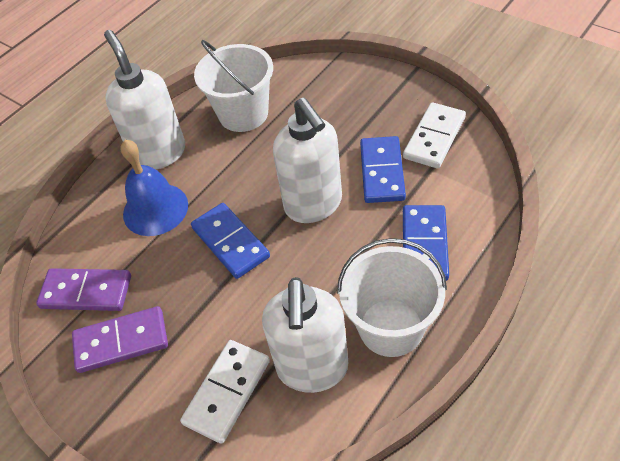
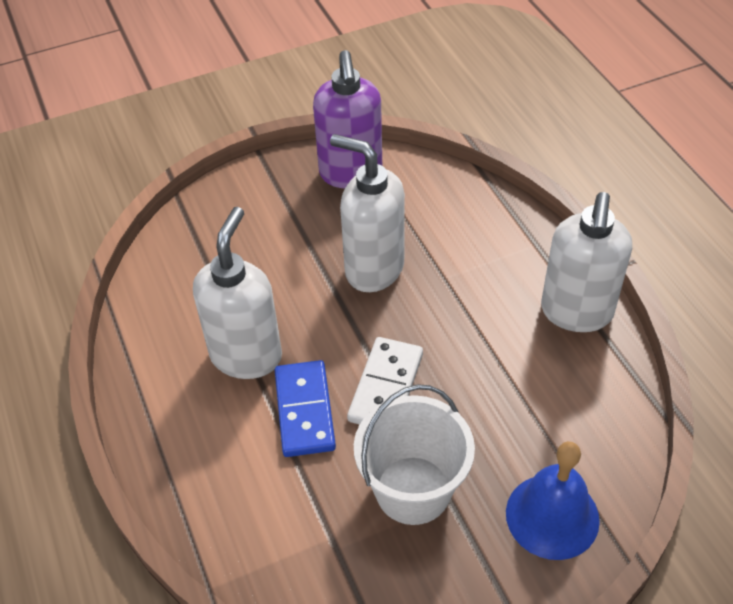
blue domino: 3 -> 1
purple domino: 2 -> 0
purple soap dispenser: 0 -> 1
white bucket: 2 -> 1
white domino: 2 -> 1

